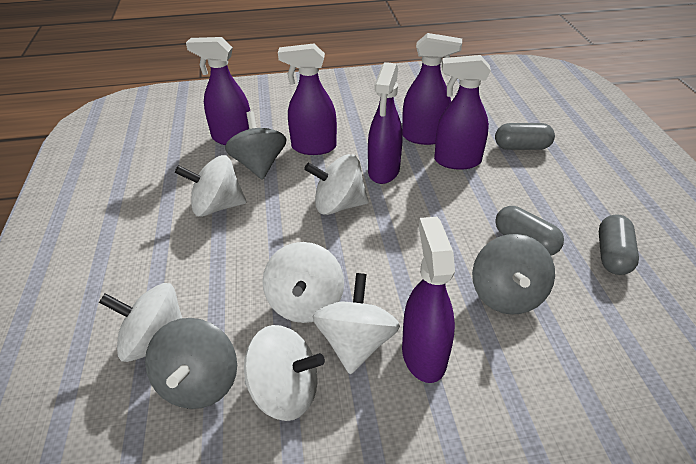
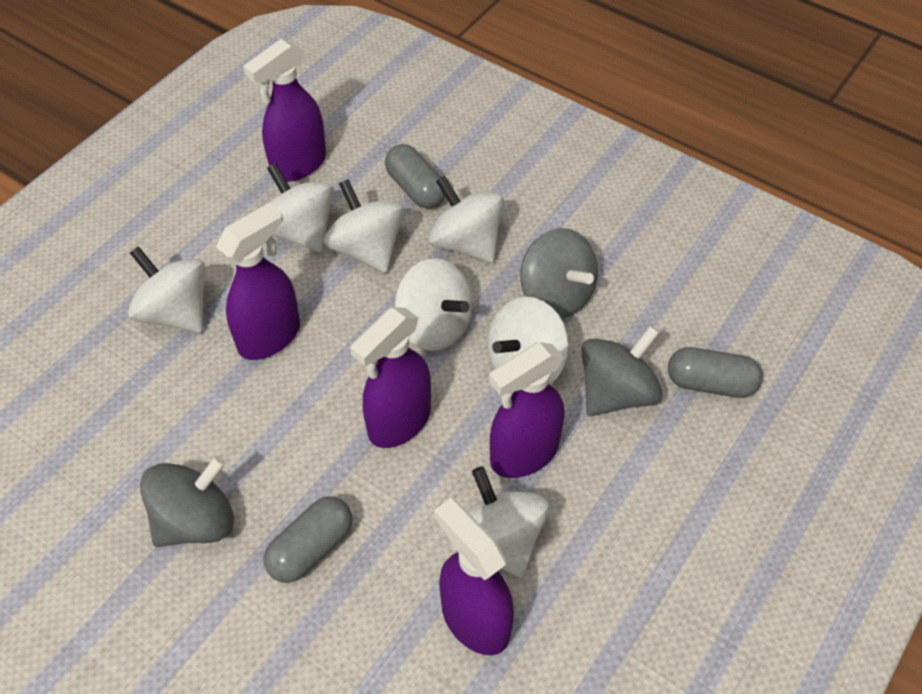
purple spray bottle: 6 -> 5
white spinning top: 6 -> 7

